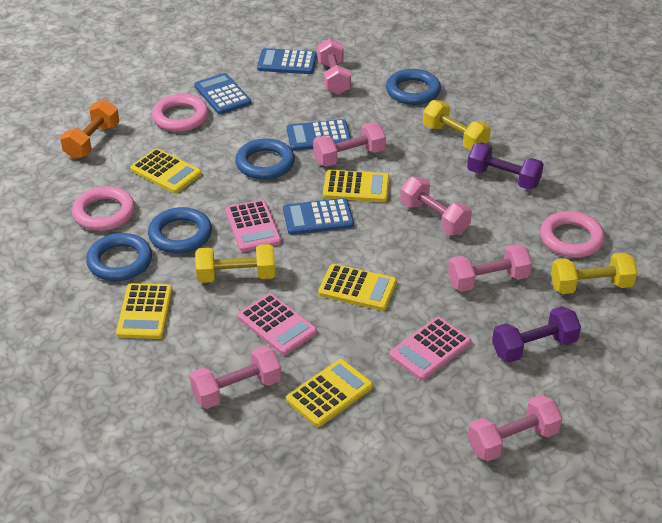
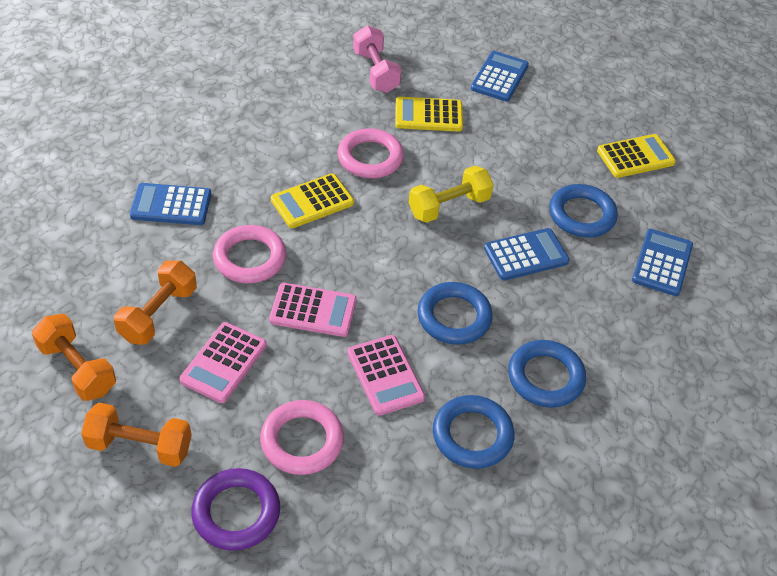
orange dumbbell: 1 -> 3
pink dumbbell: 6 -> 1
purple dumbbell: 2 -> 0
purple ring: 0 -> 1
yellow calculator: 5 -> 3
yellow dumbbell: 3 -> 1

